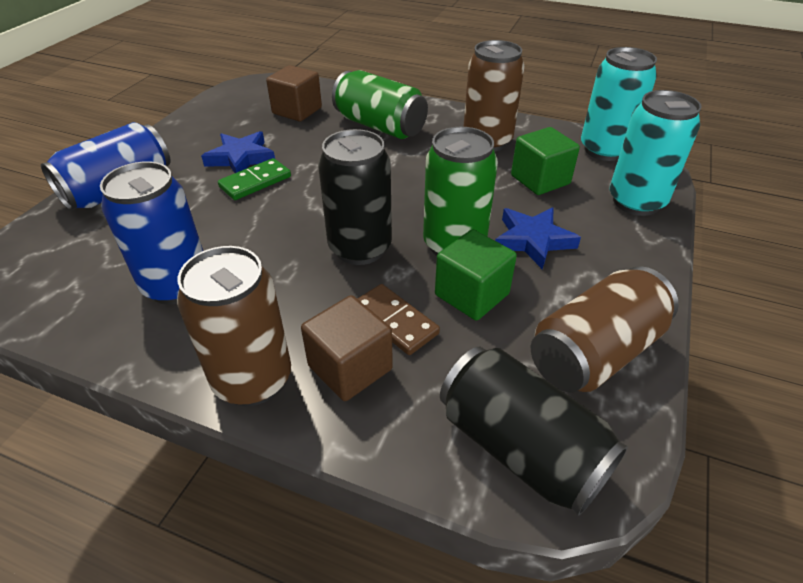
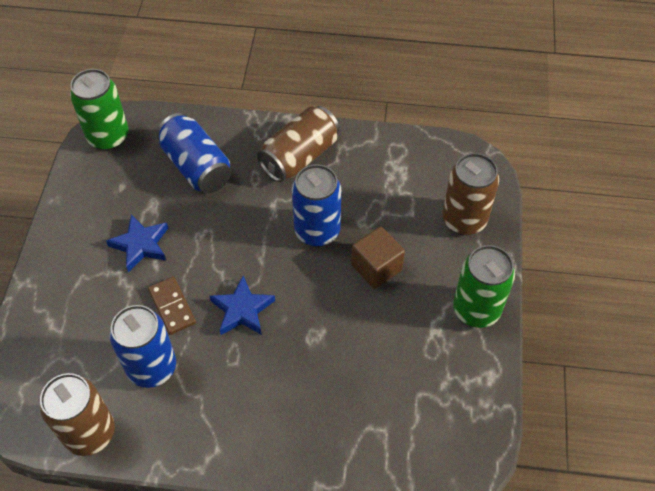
black can: 2 -> 0
blue can: 2 -> 3
brown cube: 2 -> 1
green cube: 2 -> 0
green domino: 1 -> 0
turquoise can: 2 -> 0

